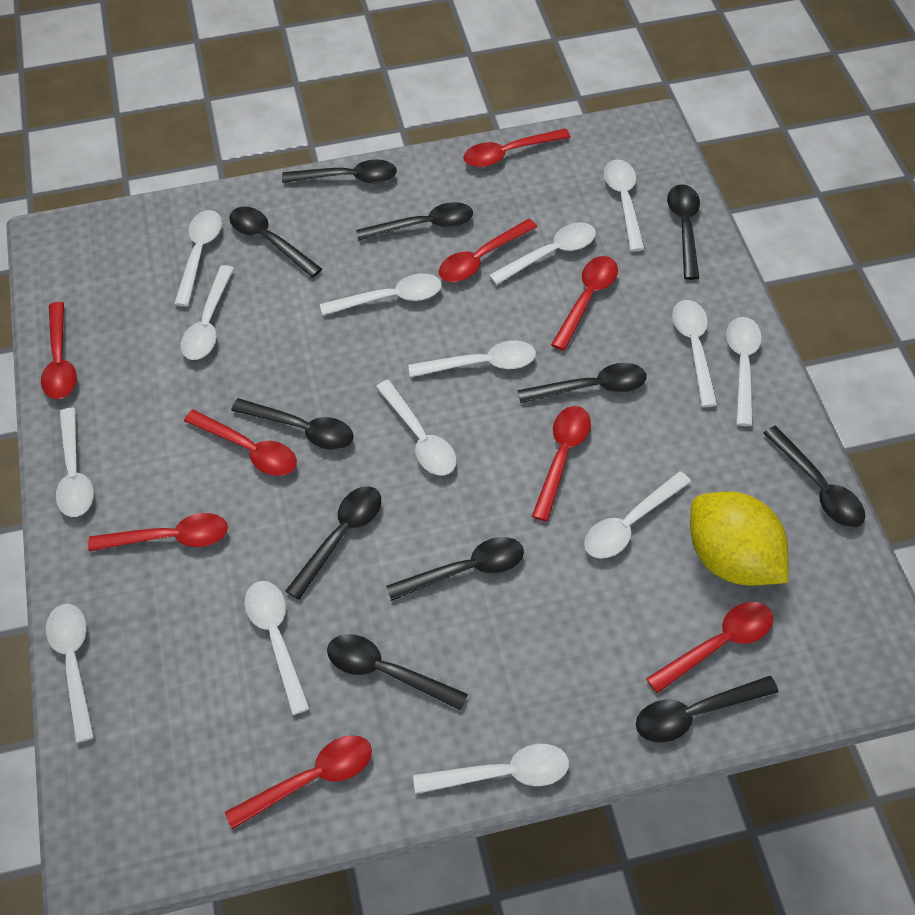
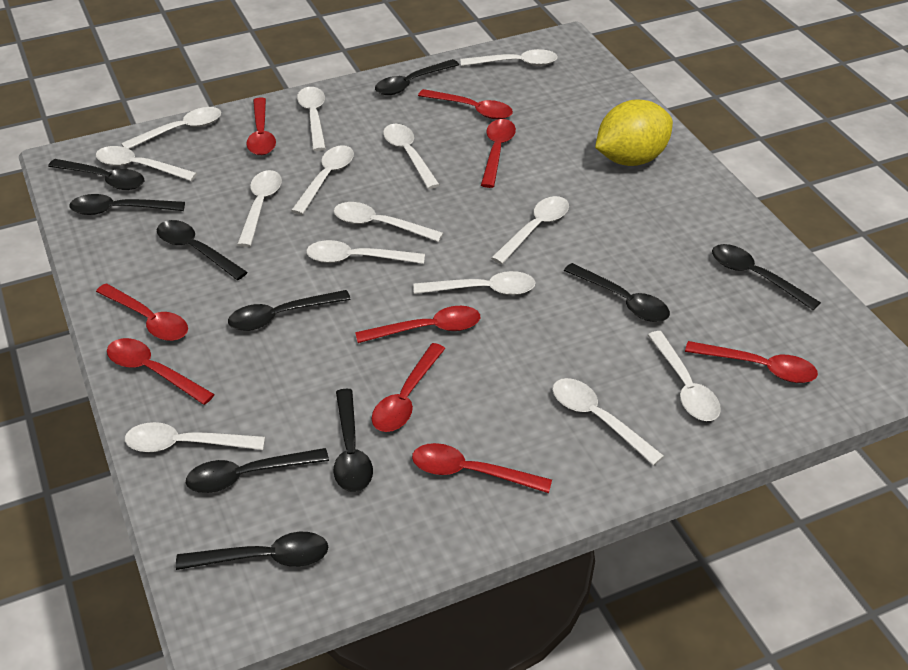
black spoon: 11 -> 10

